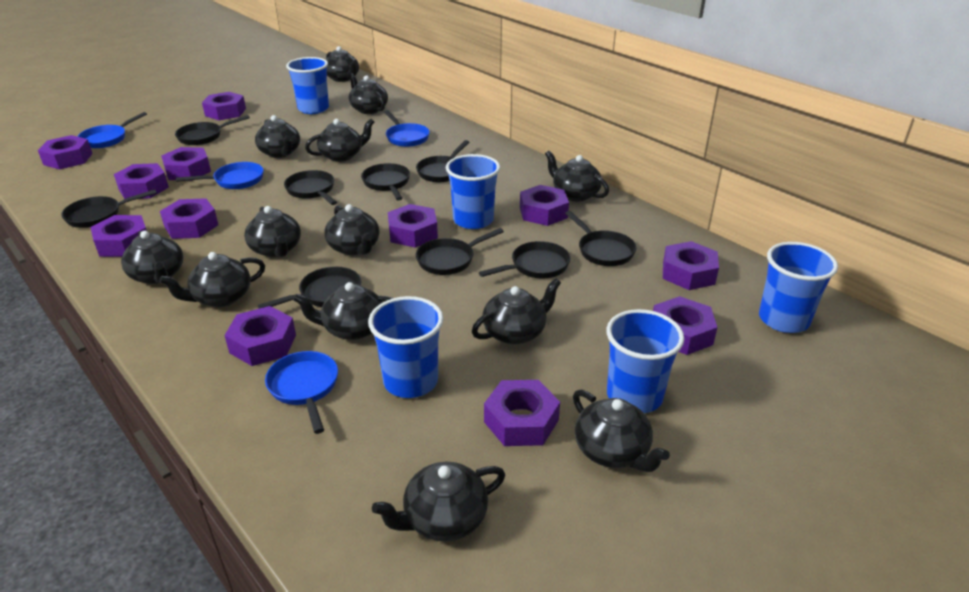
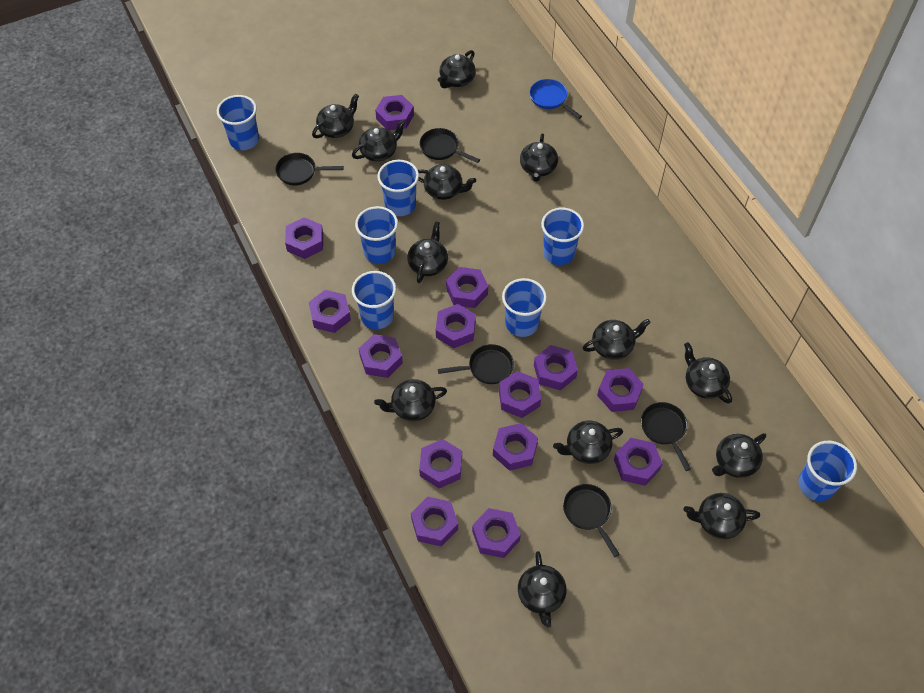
black pan: 9 -> 5
blue cup: 5 -> 7
blue pan: 4 -> 1
purple nut: 12 -> 14

